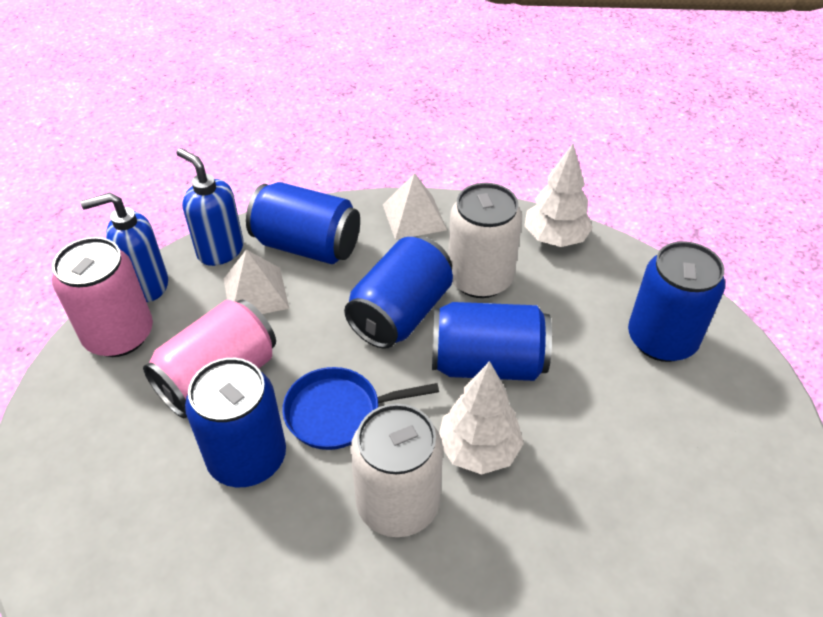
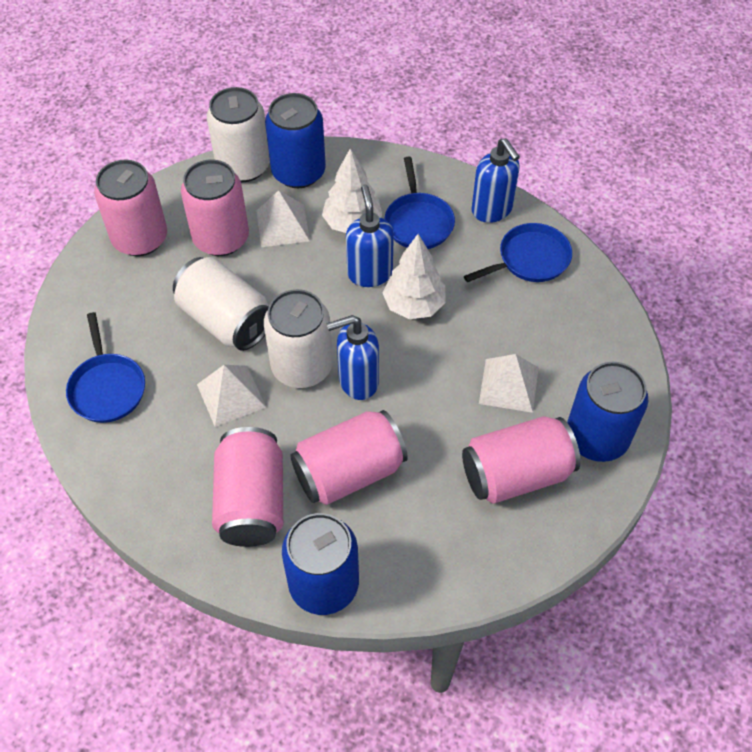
blue can: 5 -> 3
blue pan: 1 -> 3
blue soap dispenser: 2 -> 3
pink can: 2 -> 5
white can: 2 -> 3
white pyramid: 2 -> 3

